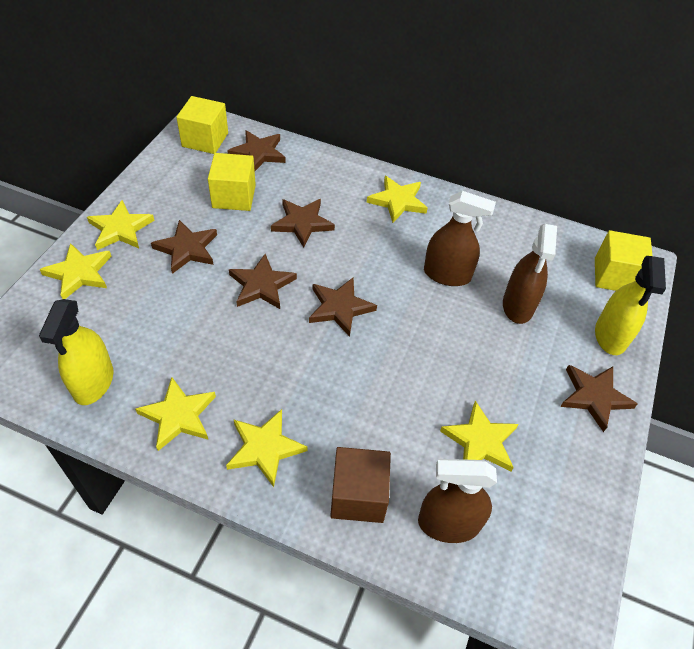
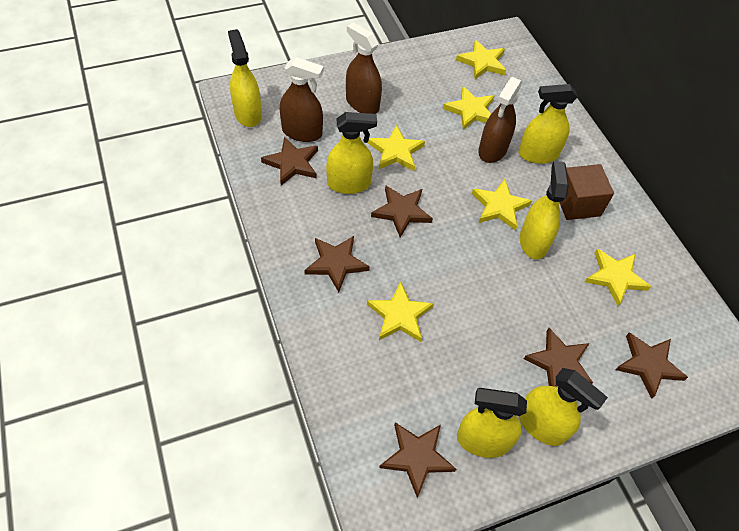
yellow cube: 3 -> 0
yellow spray bottle: 2 -> 6

